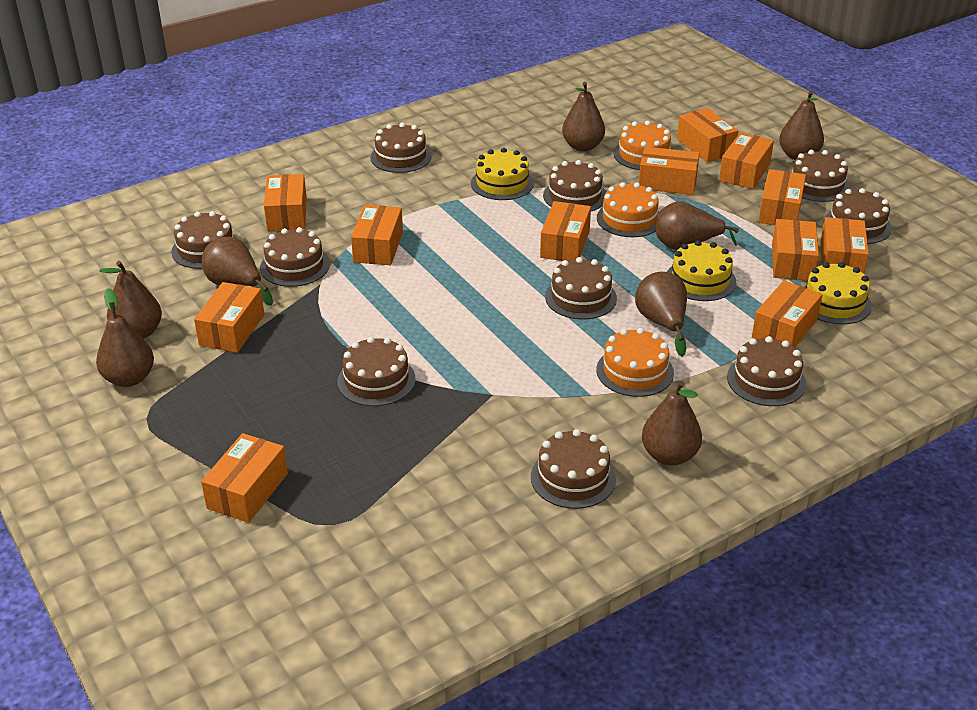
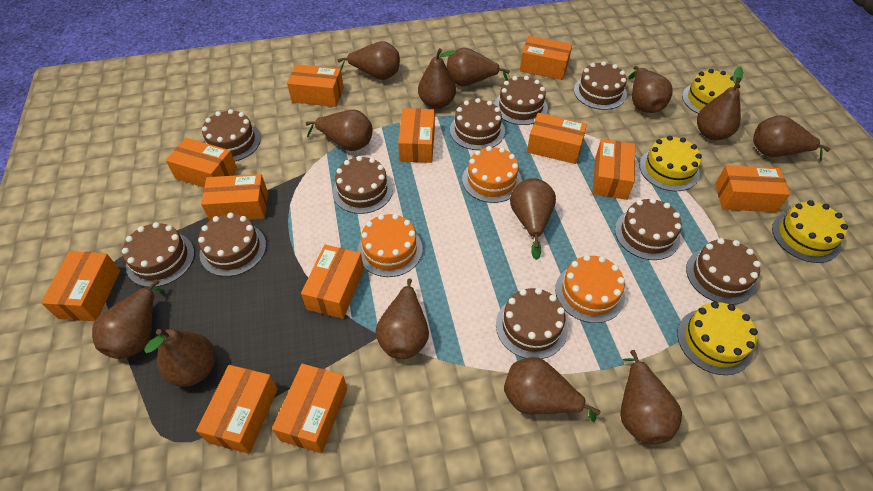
brown pear: 8 -> 13
yellow cake: 3 -> 4

